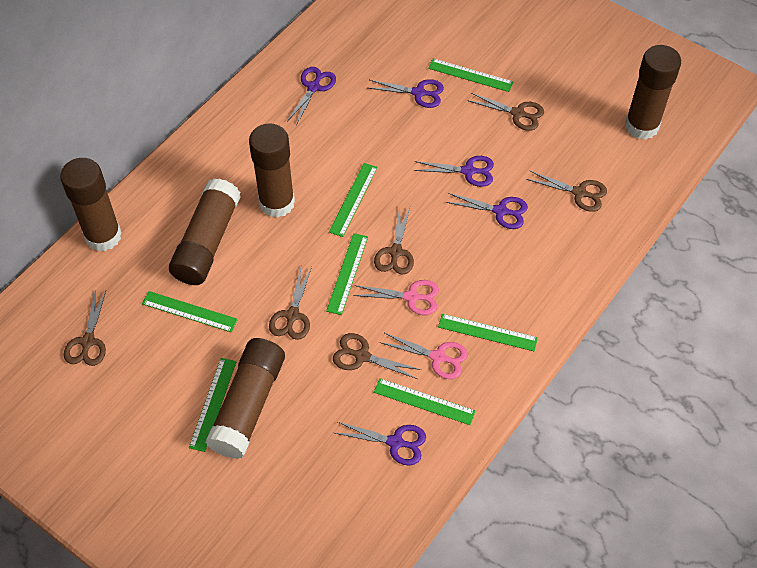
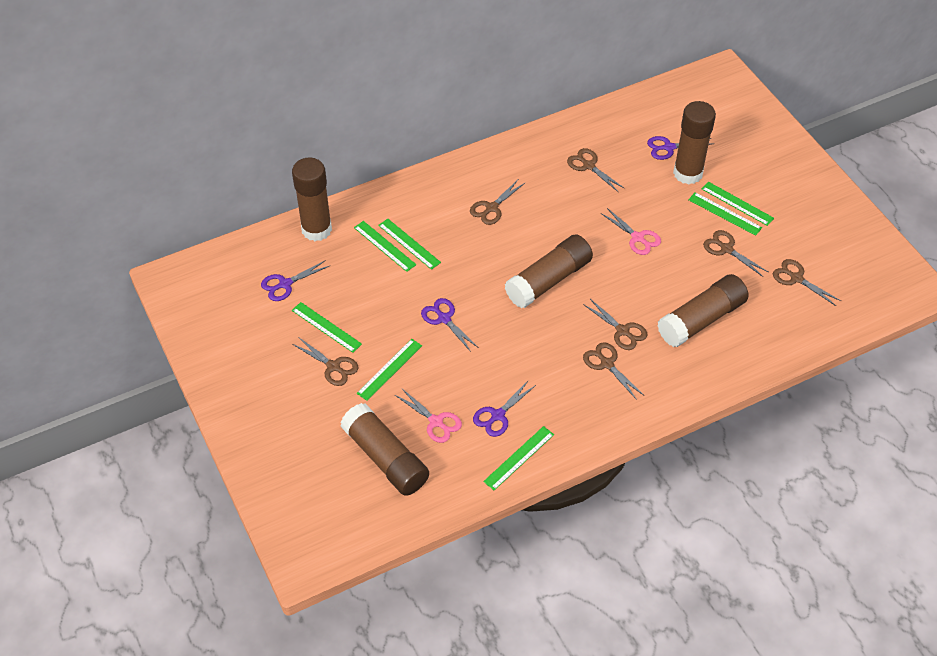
brown scissors: 6 -> 7
purple scissors: 5 -> 4

